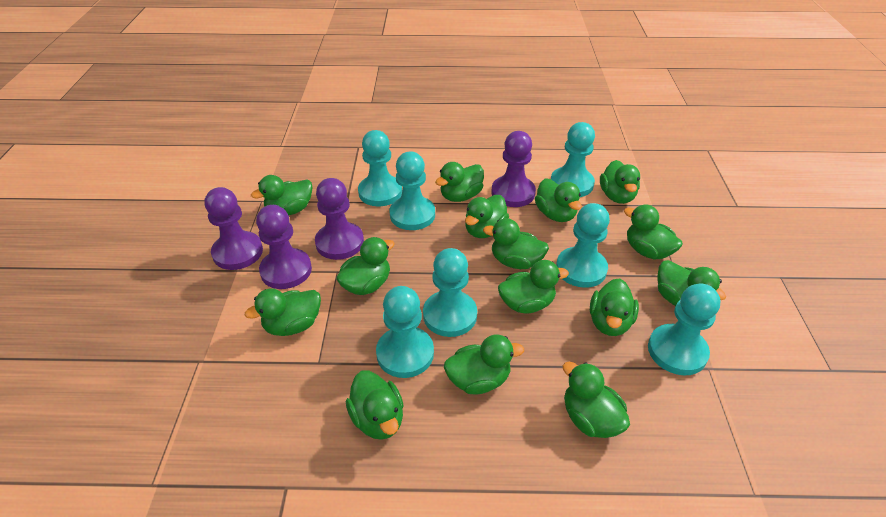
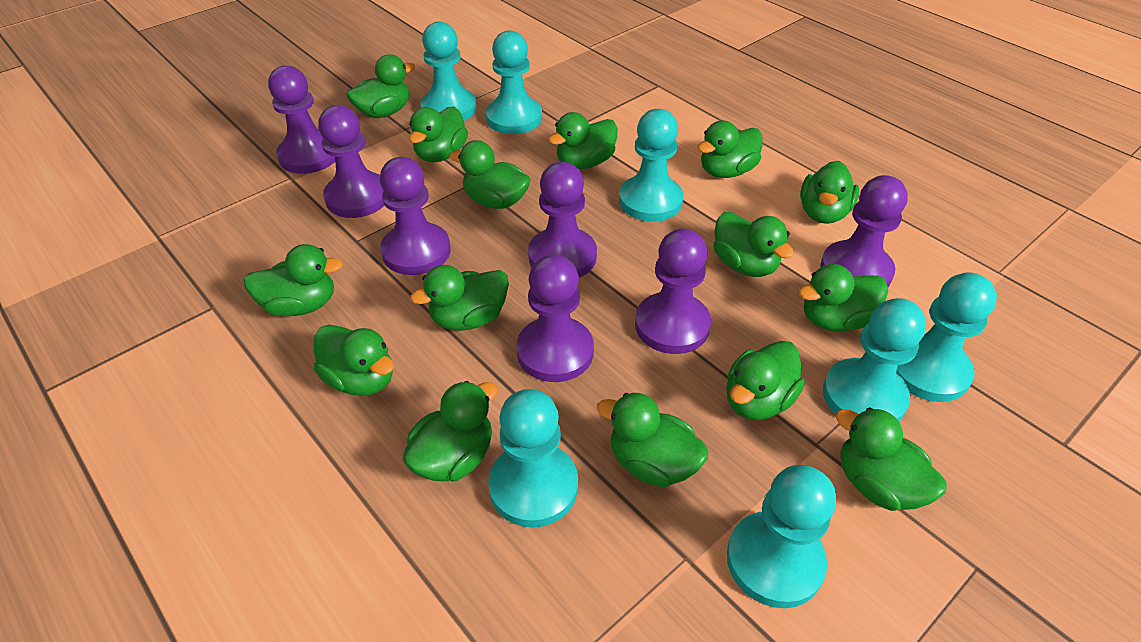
purple pawn: 4 -> 7

